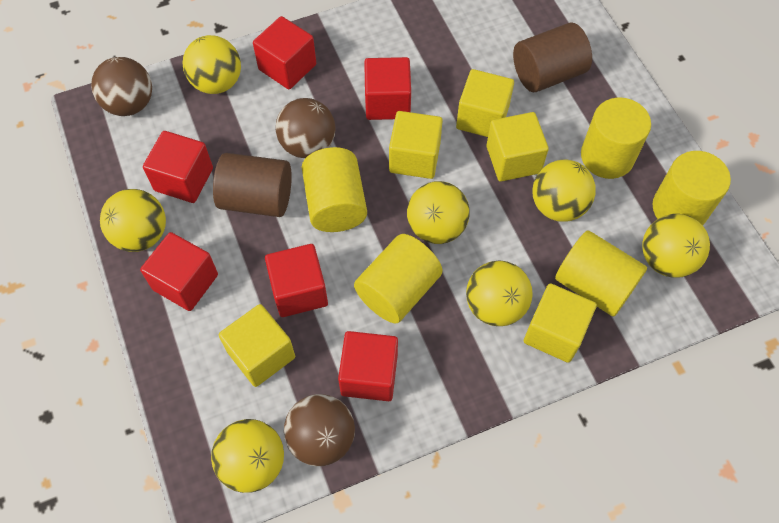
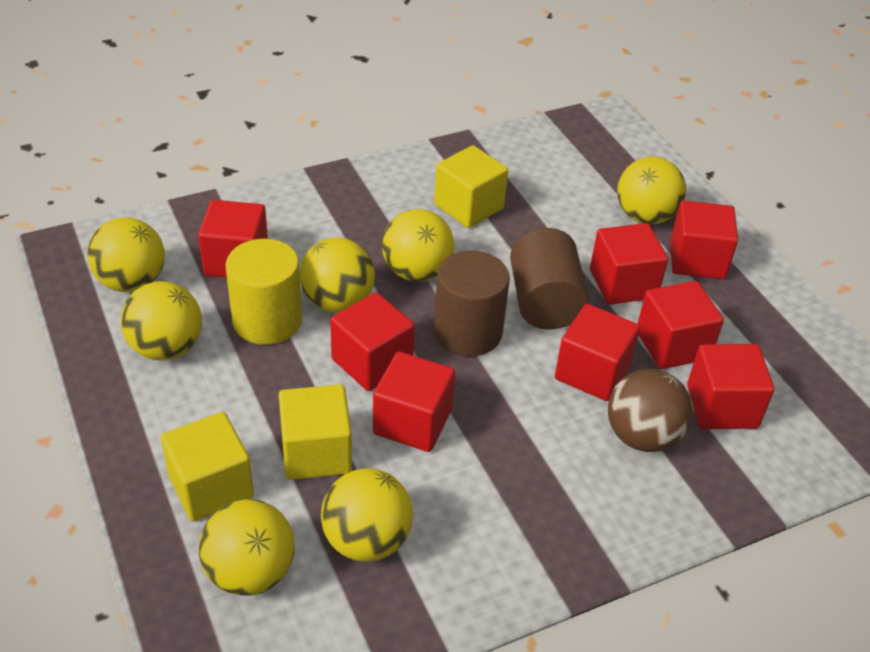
brown ball: 3 -> 1
red cube: 6 -> 8
yellow cube: 5 -> 3
yellow cylinder: 5 -> 1

